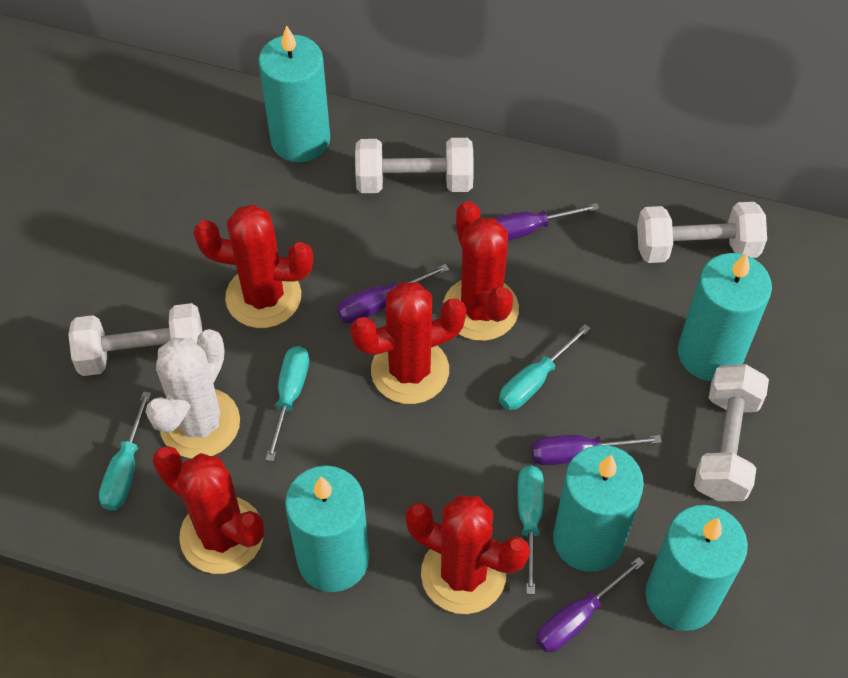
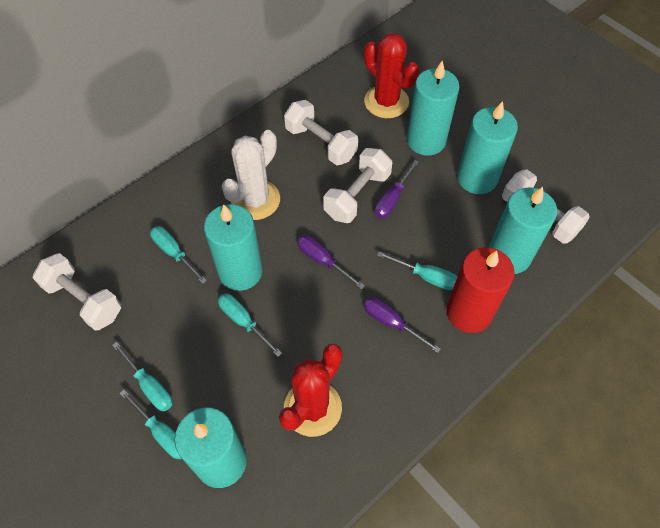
purple screwdriver: 4 -> 3
red cactus: 5 -> 2
red candle: 0 -> 1
turquoise screwdriver: 4 -> 5

